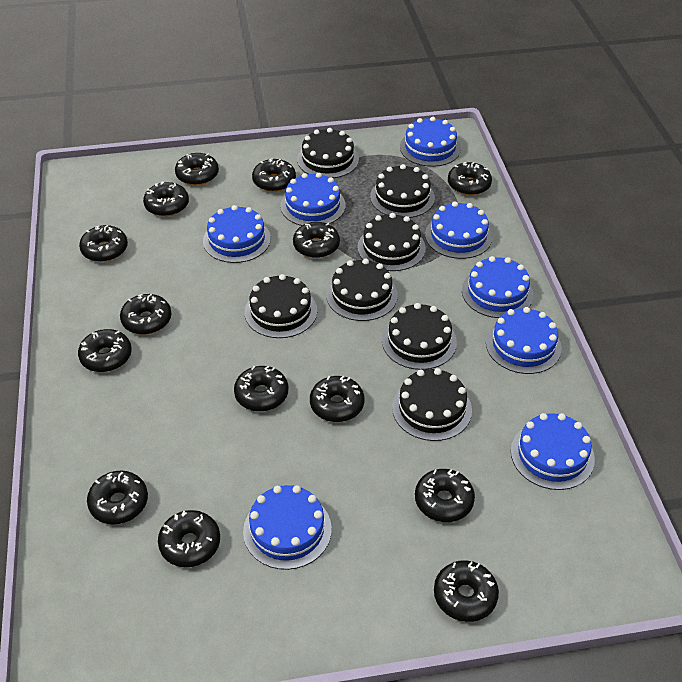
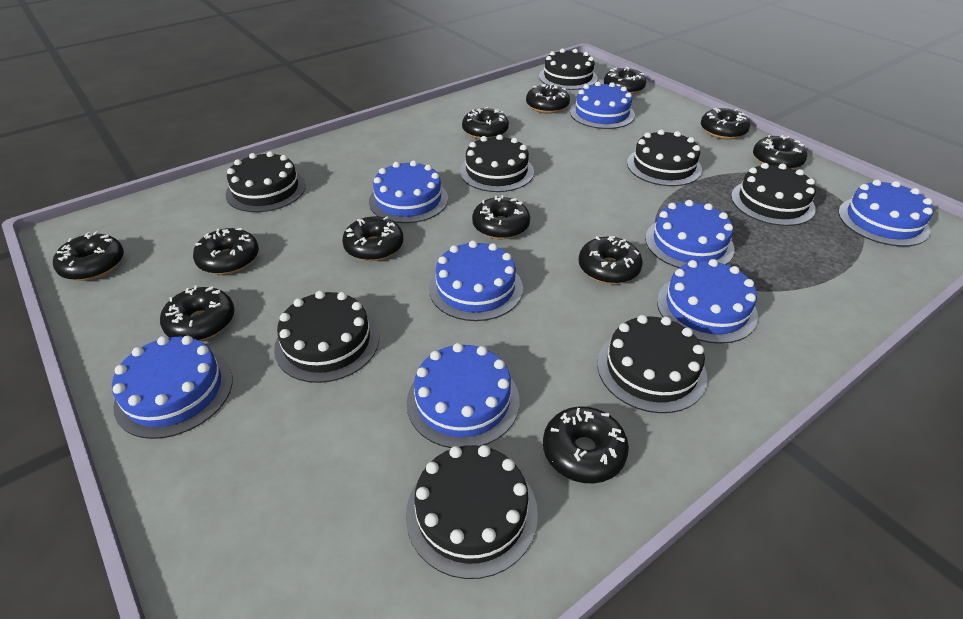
black cake: 7 -> 8
black donut: 14 -> 12

